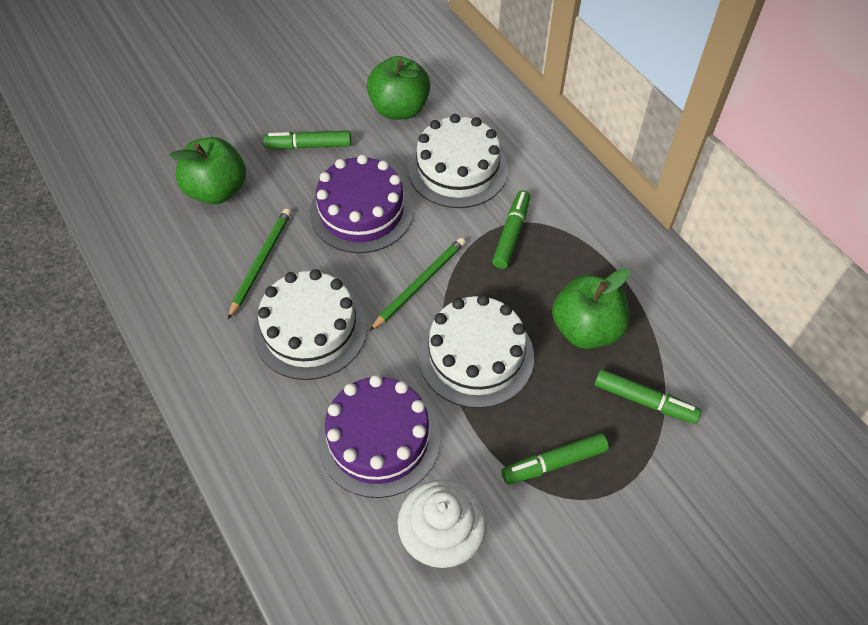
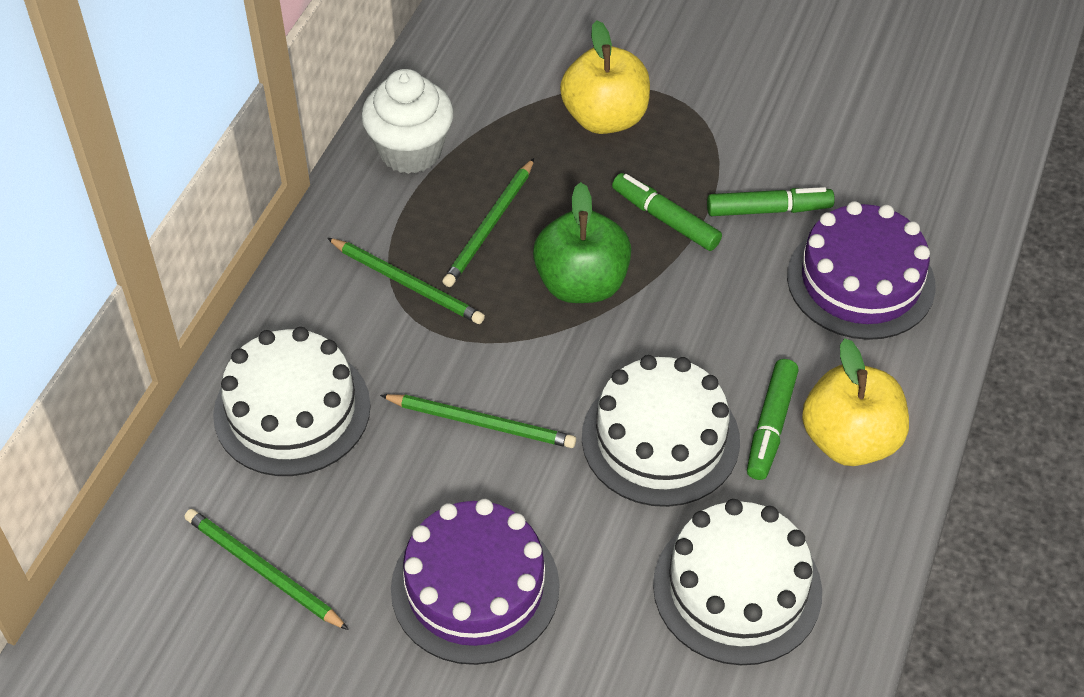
green apple: 3 -> 1
green marker: 4 -> 3
green pencil: 2 -> 4
yellow apple: 0 -> 2

